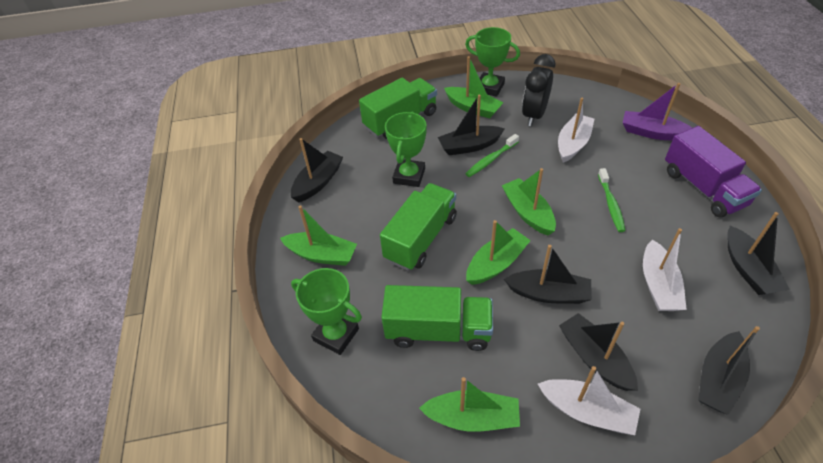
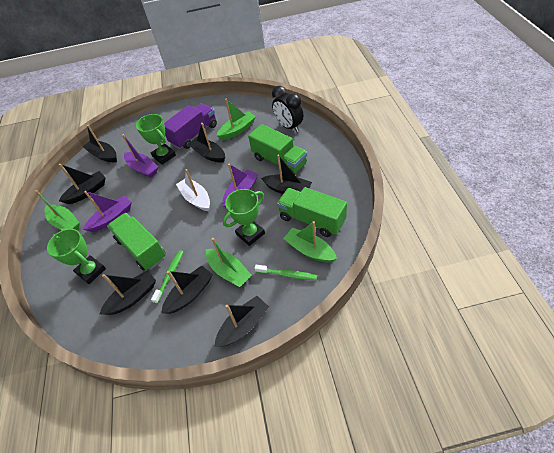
black boat: 6 -> 7
green boat: 5 -> 4
purple boat: 1 -> 3
white boat: 3 -> 1

